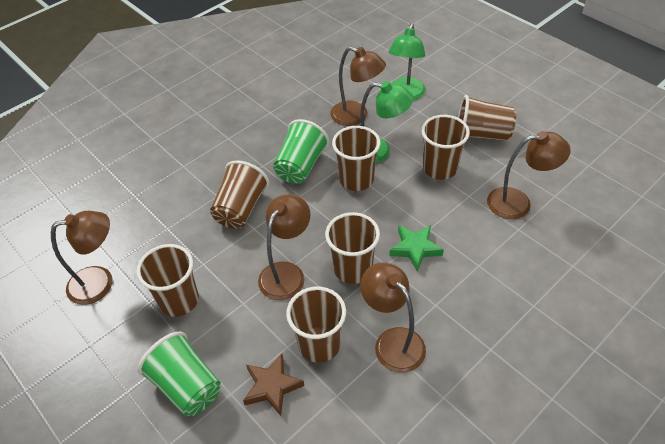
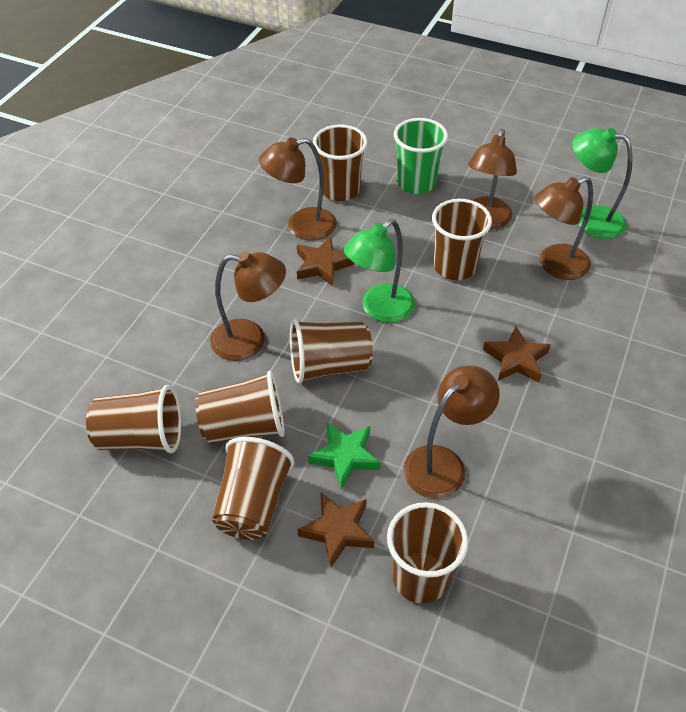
brown star: 1 -> 3
green cup: 2 -> 1

